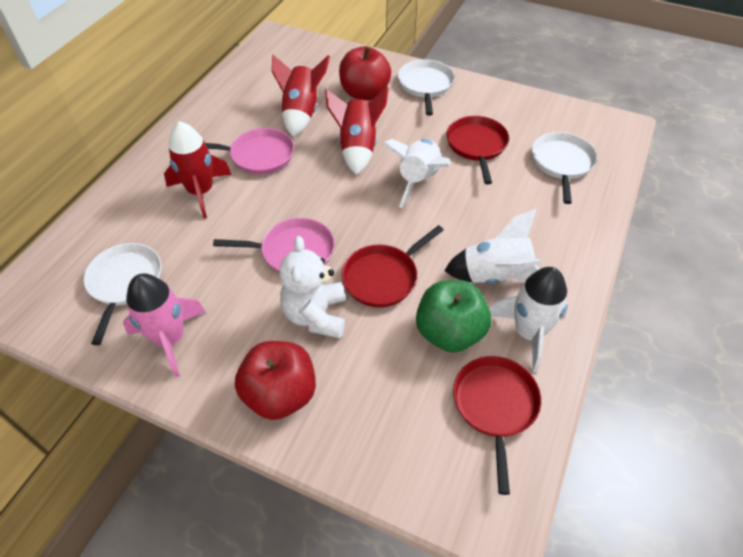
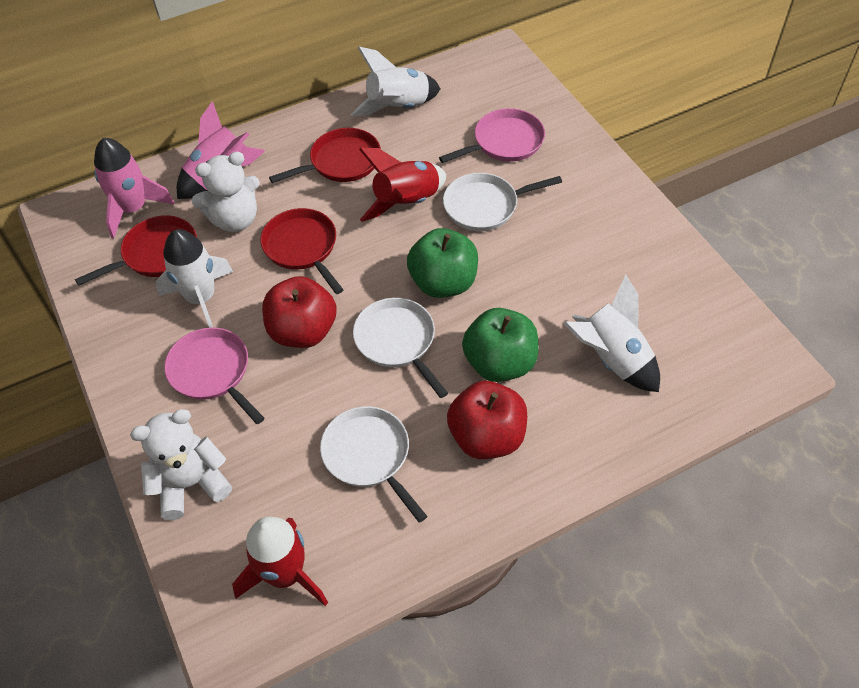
green apple: 1 -> 2
pink rocket: 1 -> 2
red rocket: 3 -> 2
white teddy bear: 1 -> 2

